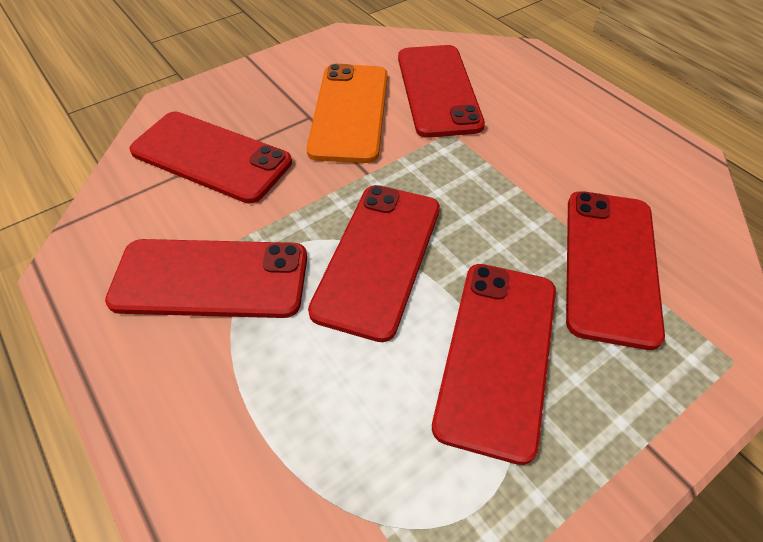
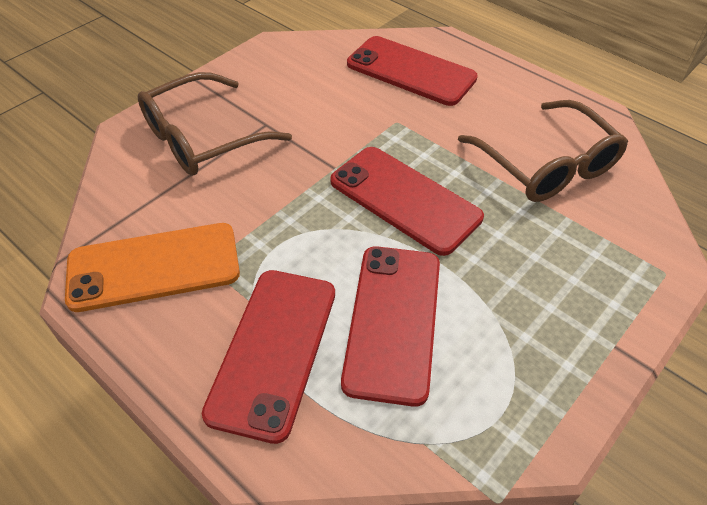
brown glasses: 0 -> 2
red phone: 6 -> 4

